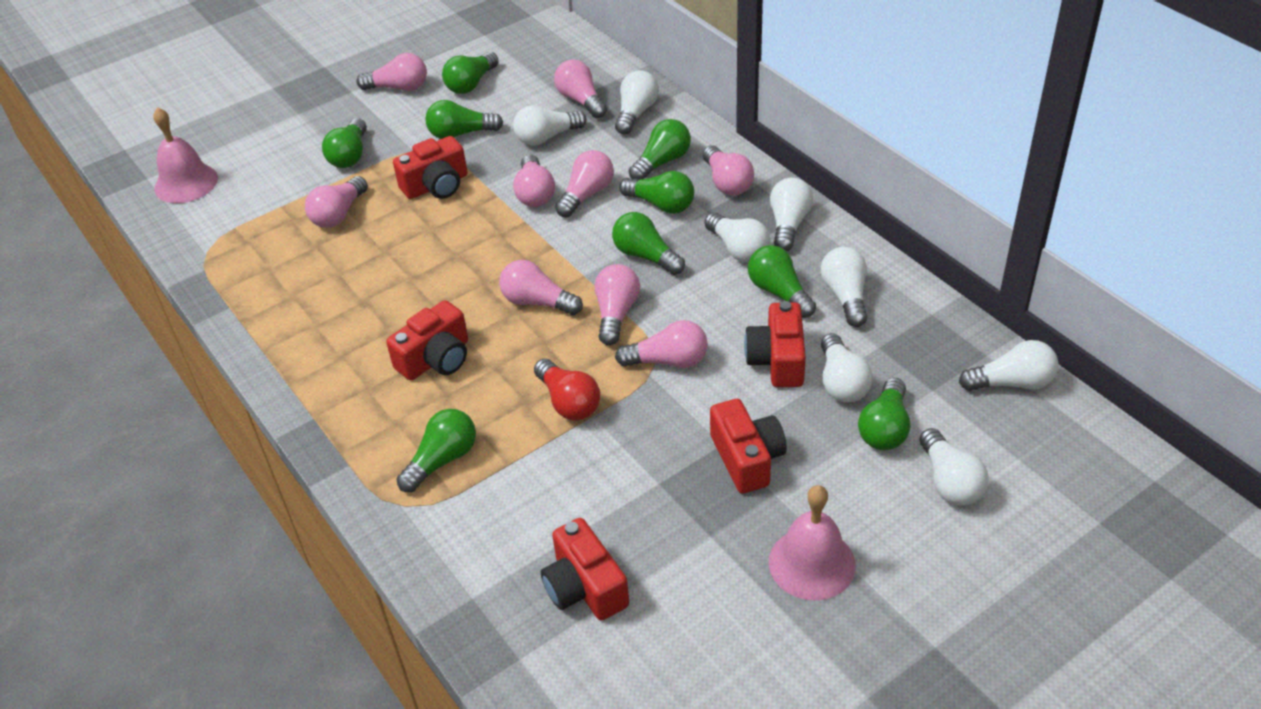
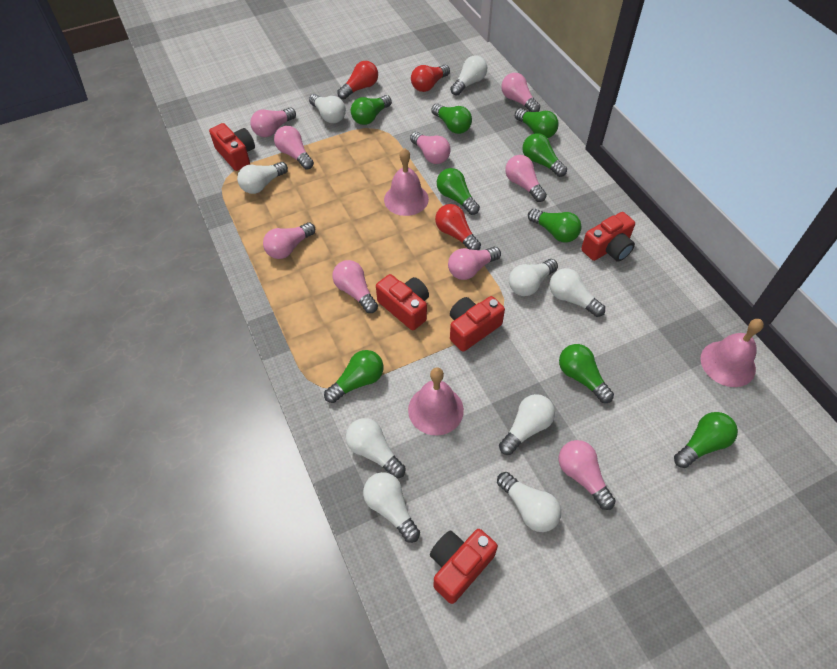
pink bell: 2 -> 3
red light bulb: 1 -> 3
white light bulb: 8 -> 9

